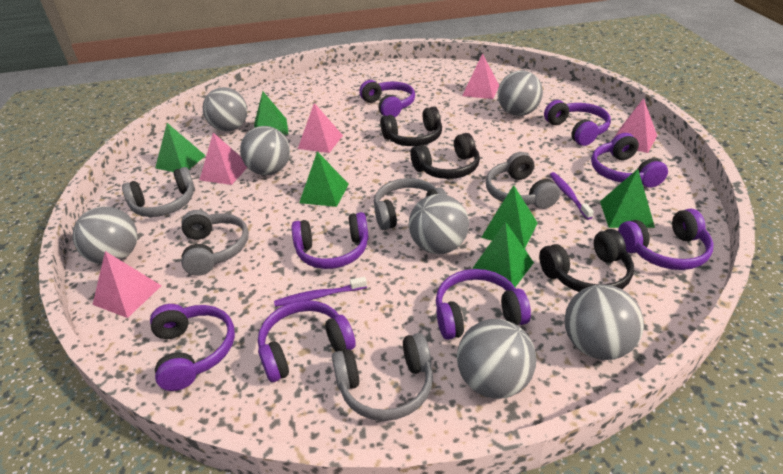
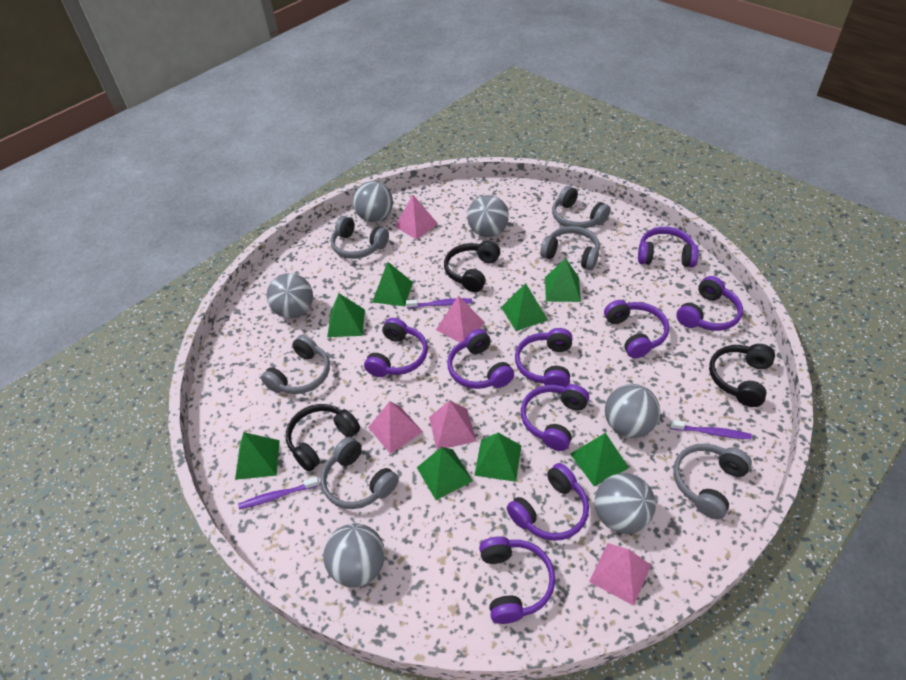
green pyramid: 6 -> 8
grey ball: 7 -> 6
grey headphones: 5 -> 6
purple headphones: 8 -> 9
purple toothbrush: 2 -> 3

